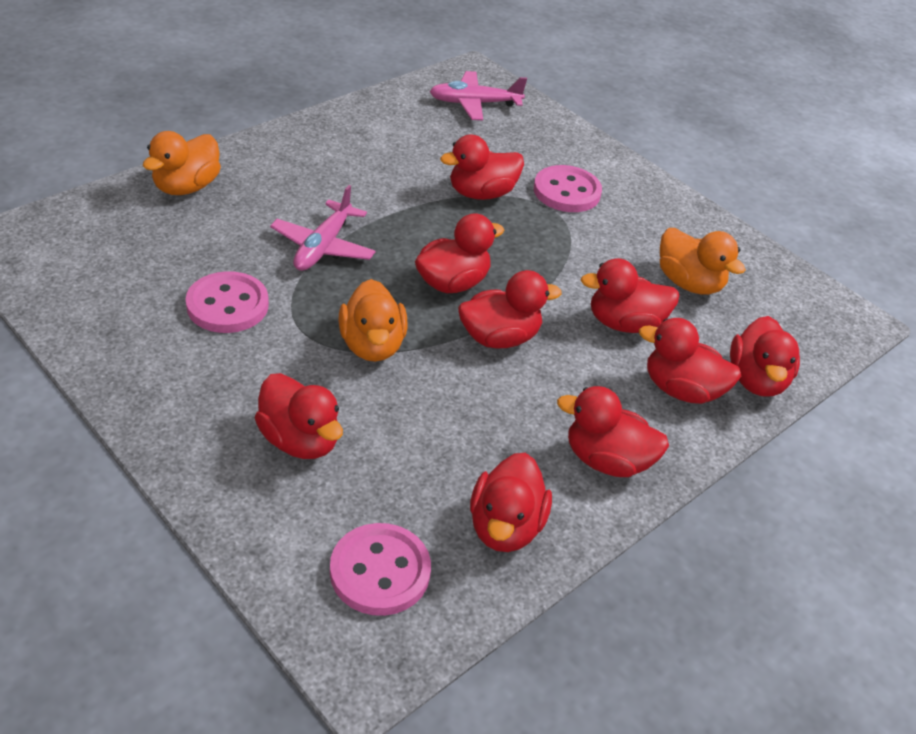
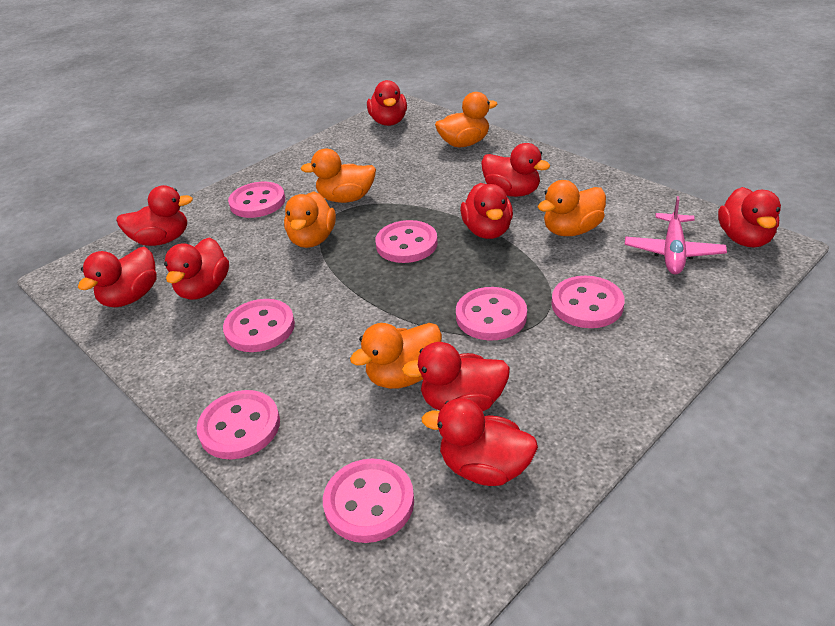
orange duck: 3 -> 5
pink button: 3 -> 7
pink plane: 2 -> 1

